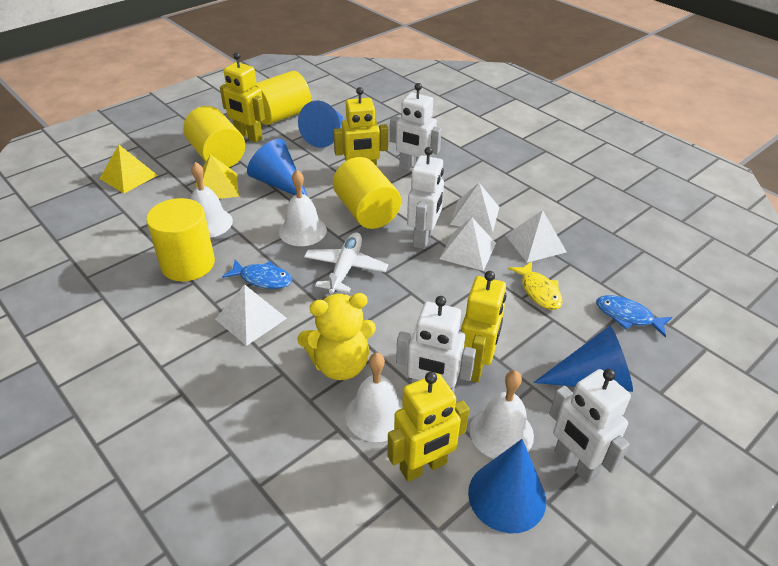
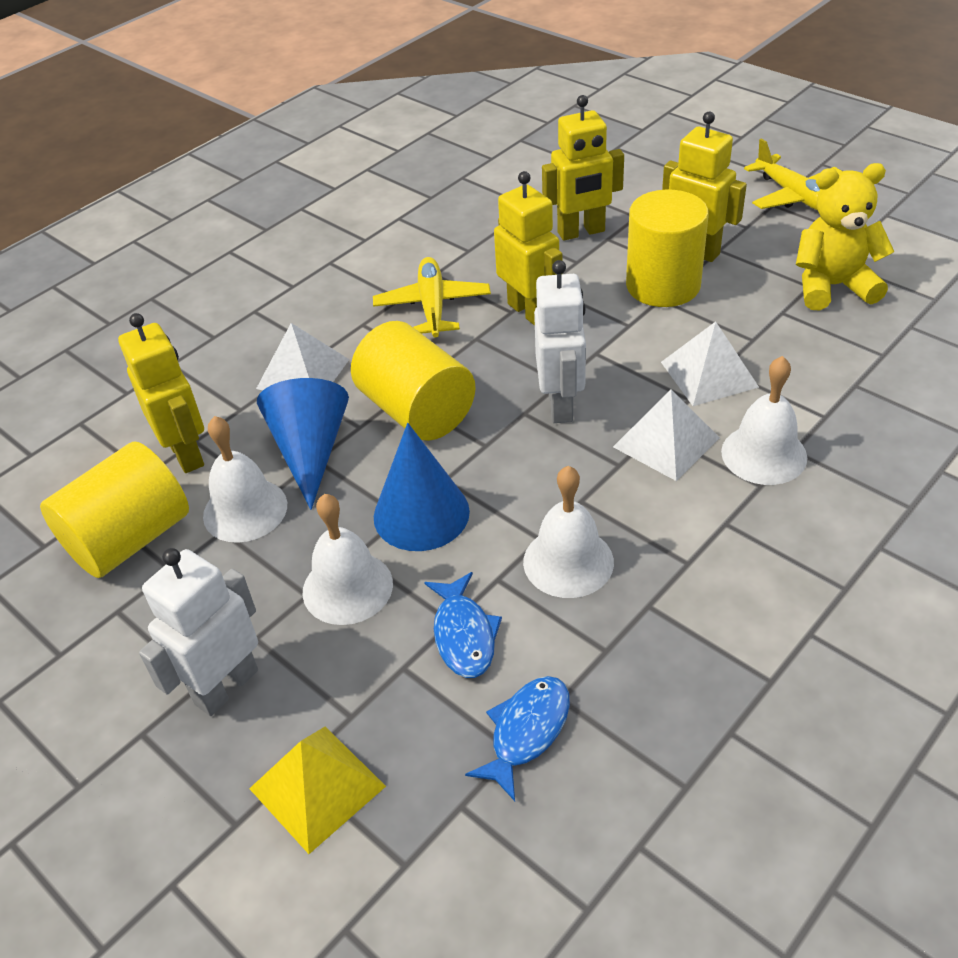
blue cone: 4 -> 2
white plane: 1 -> 0
white pyramid: 4 -> 3
white robot: 4 -> 2
yellow cylinder: 4 -> 3
yellow fish: 1 -> 0
yellow plane: 0 -> 2
yellow pyramid: 2 -> 1

